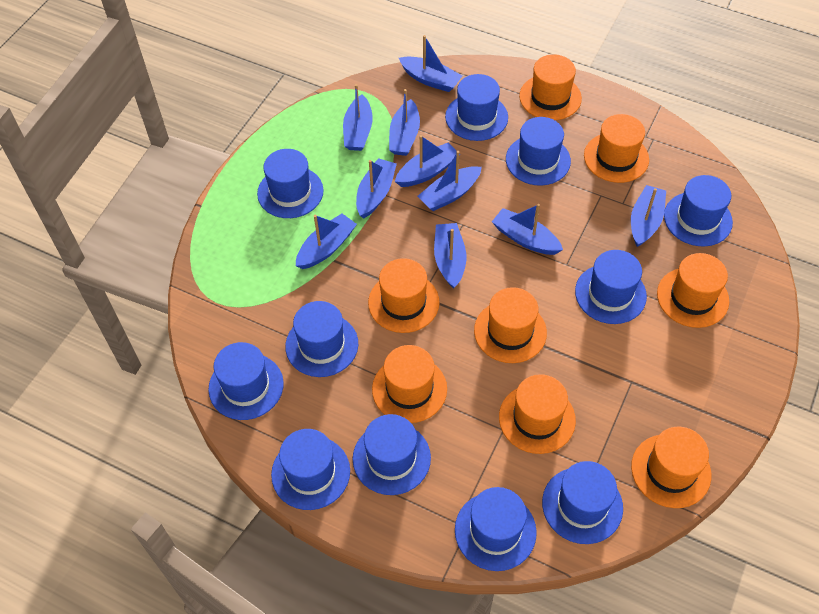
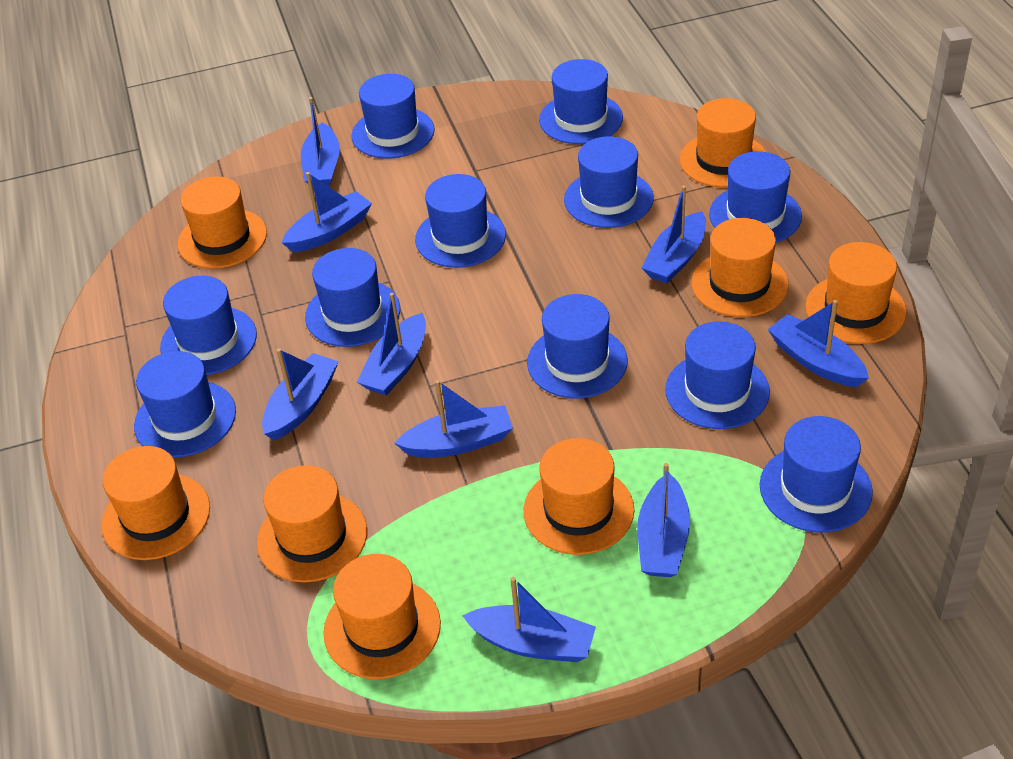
blue boat: 10 -> 9

